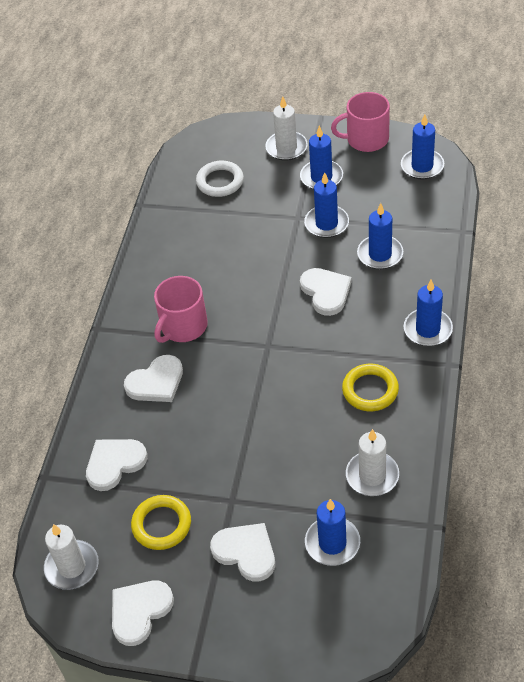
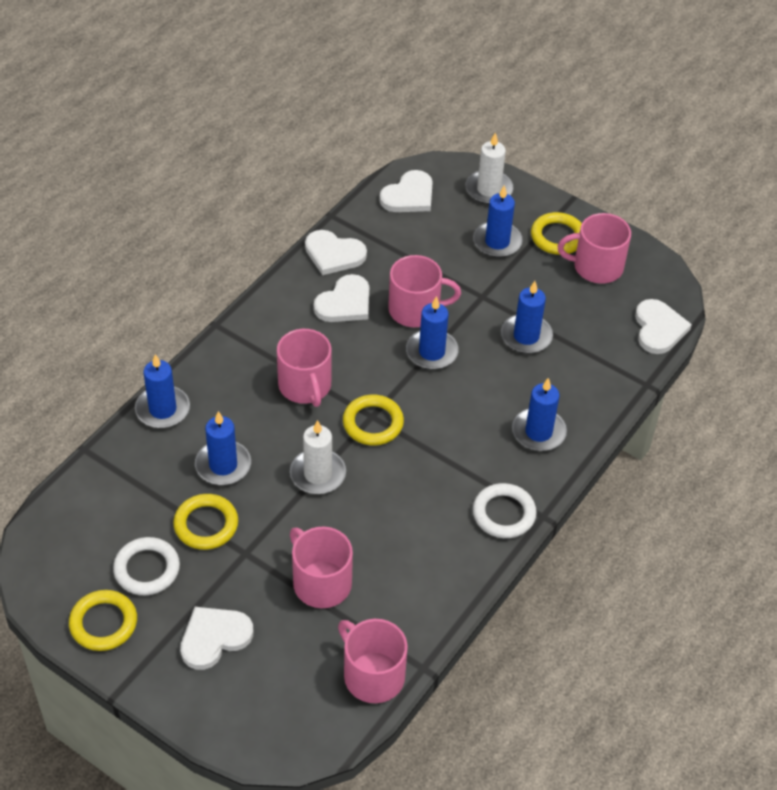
pink mug: 2 -> 5
white candle: 3 -> 2
white ring: 1 -> 2
yellow ring: 2 -> 4

